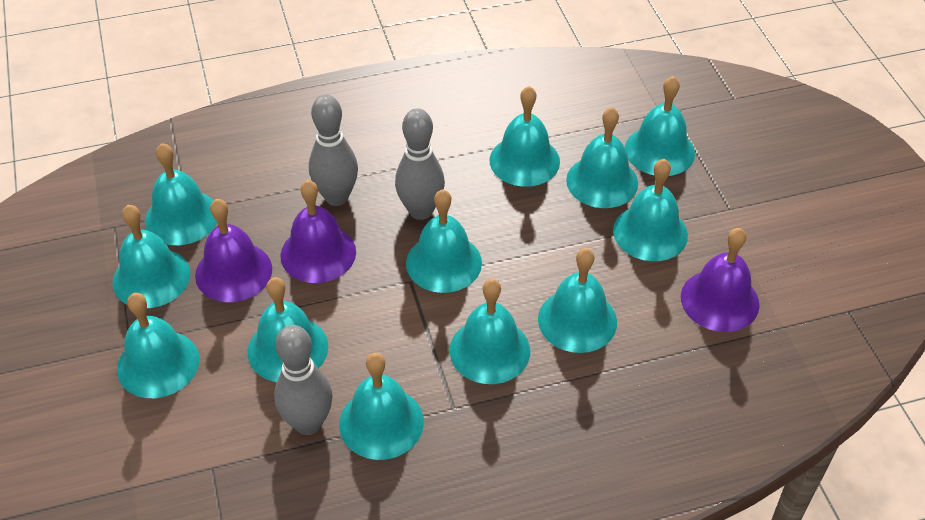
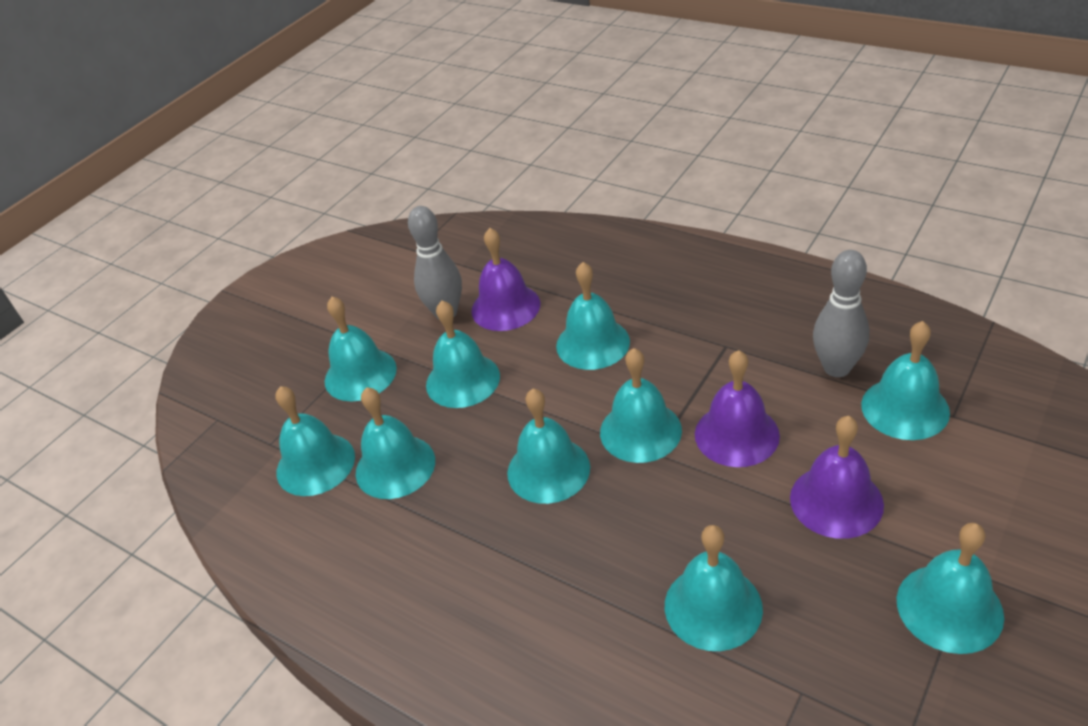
grey bowling pin: 3 -> 2
turquoise bell: 12 -> 10

